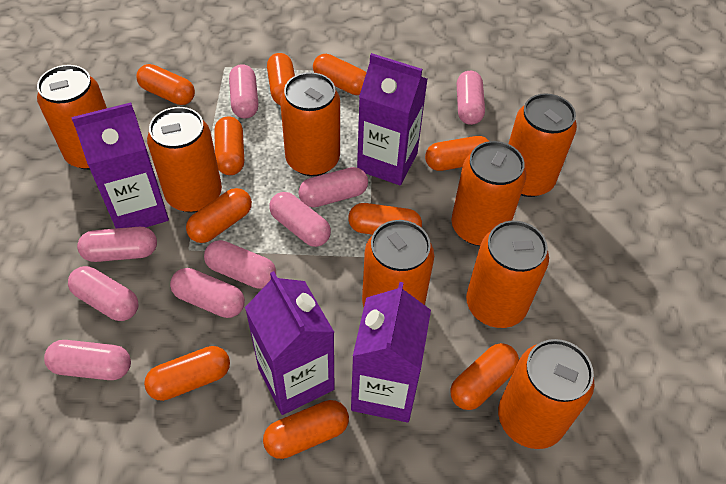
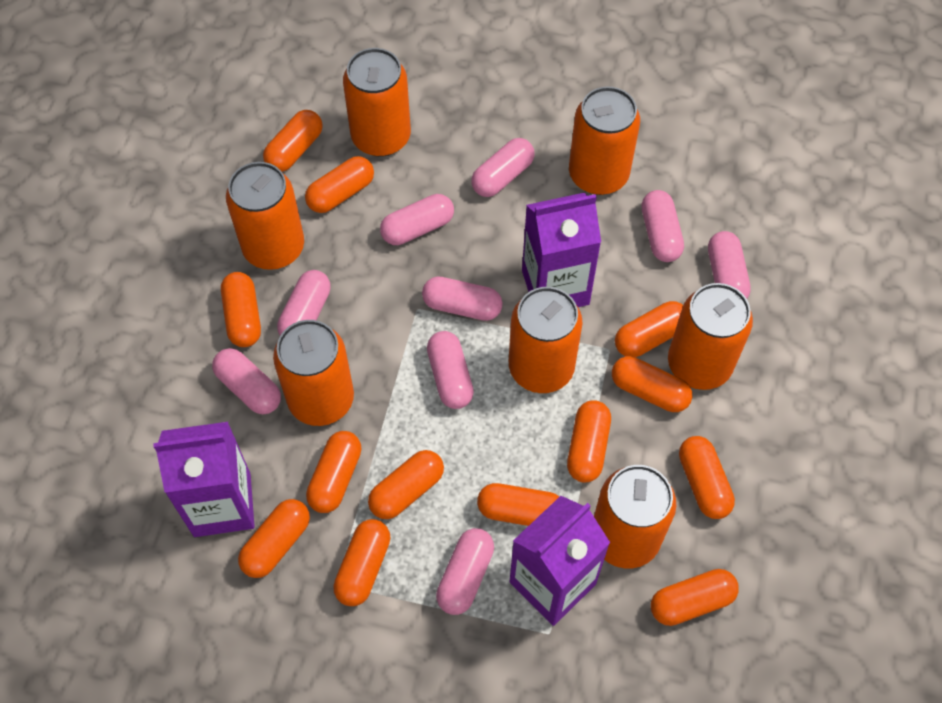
orange can: 8 -> 7
orange capsule: 10 -> 13
purple carton: 4 -> 3

